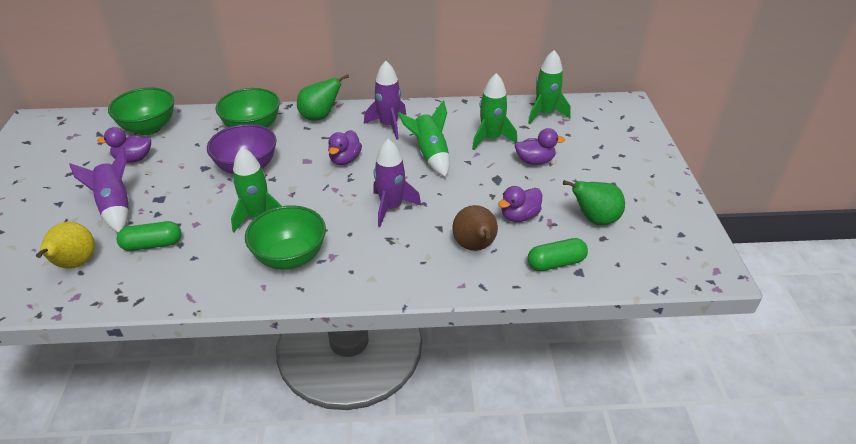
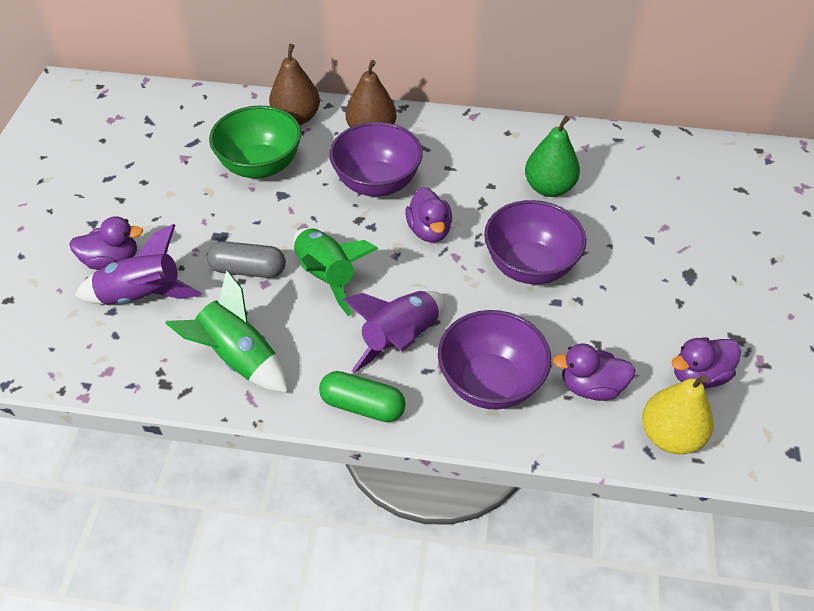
brown pear: 1 -> 2
green bowl: 3 -> 1
green capsule: 2 -> 1
green pear: 2 -> 1
green rocket: 4 -> 2
grey capsule: 0 -> 1
purple bowl: 1 -> 3
purple rocket: 3 -> 2

